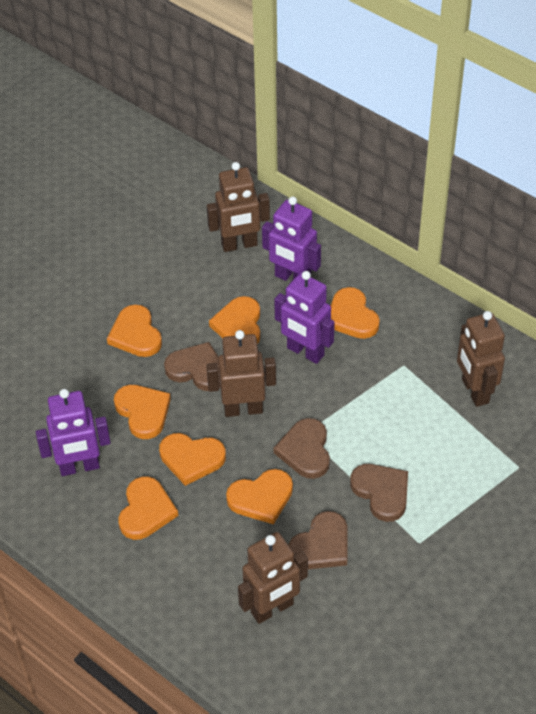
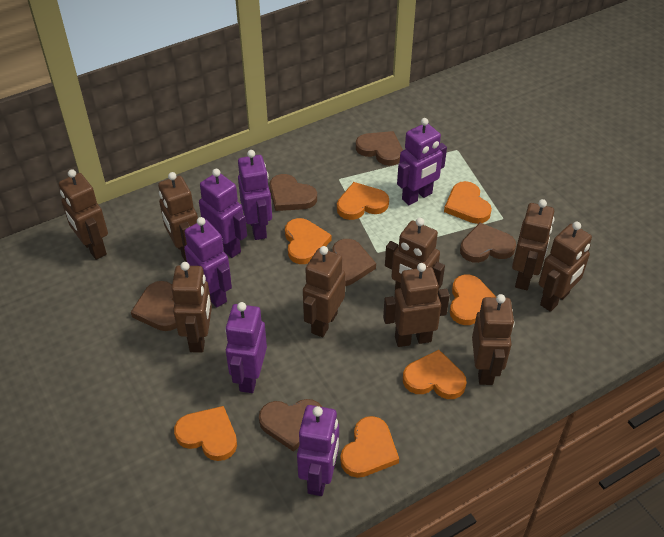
brown heart: 4 -> 6
brown robot: 4 -> 9
purple robot: 3 -> 6

